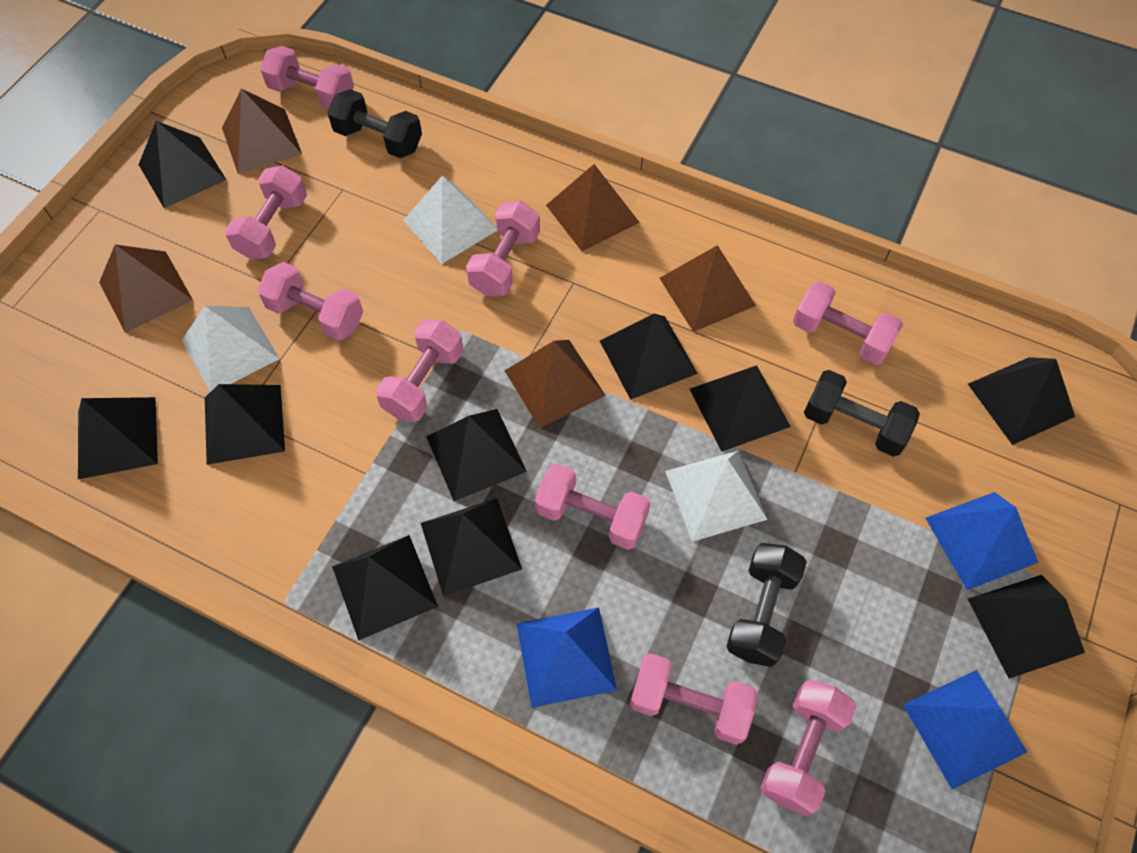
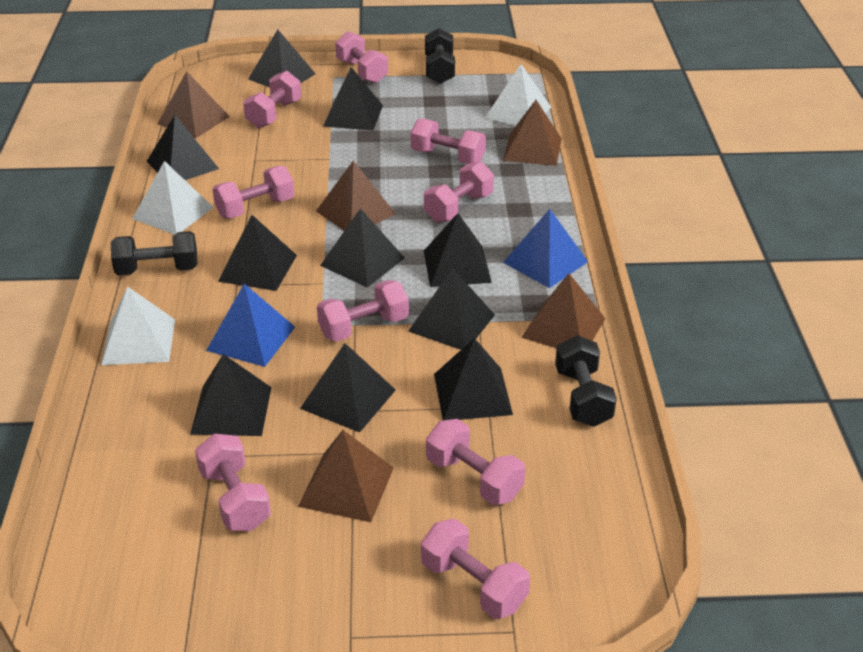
blue pyramid: 3 -> 2

